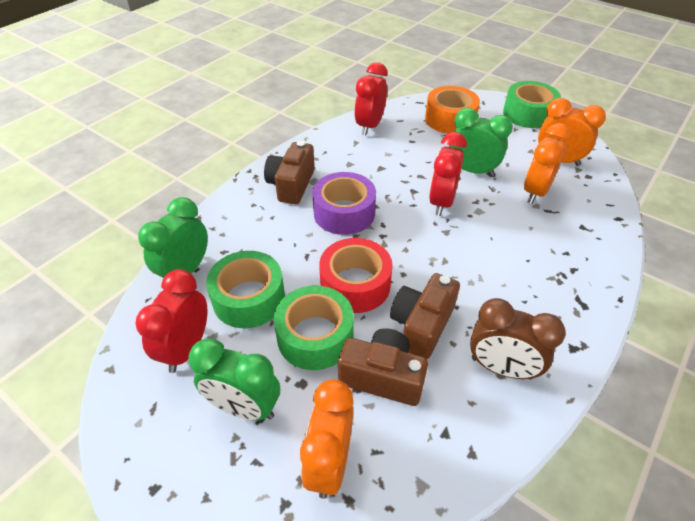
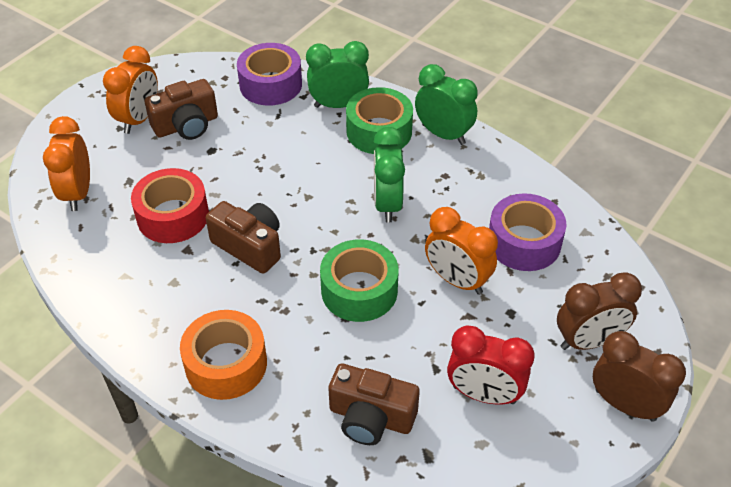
brown clock: 1 -> 2
green tape: 3 -> 2
purple tape: 1 -> 2
red clock: 3 -> 1

